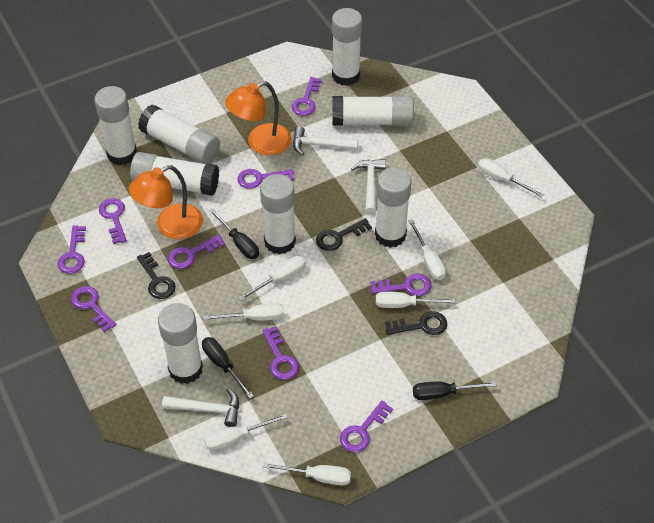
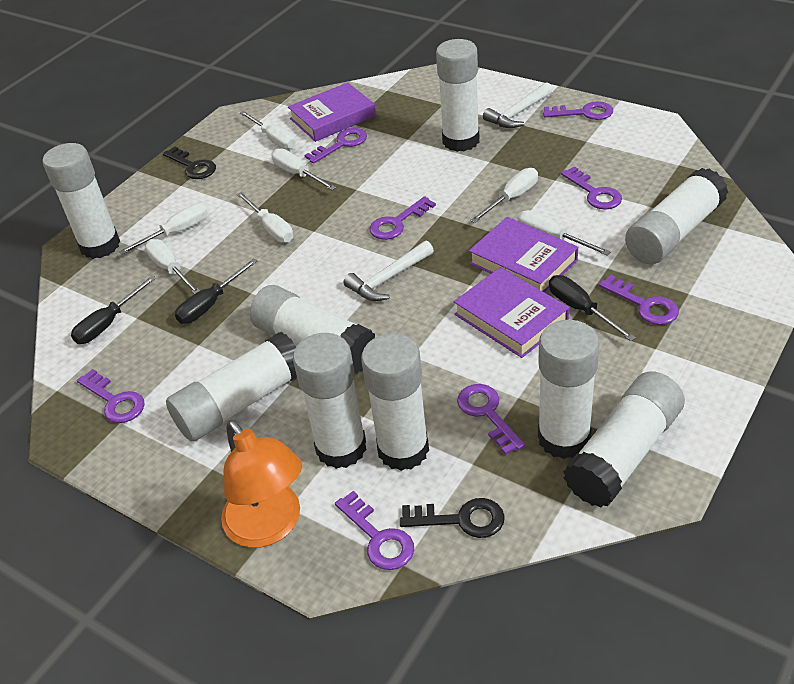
black key: 3 -> 2
orange lamp: 2 -> 1
purple book: 0 -> 3
purple key: 9 -> 8
white glue stick: 8 -> 9
white hammer: 3 -> 2

